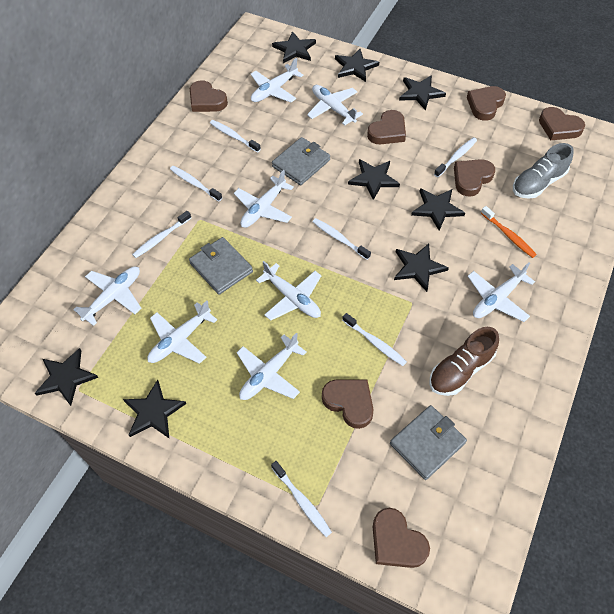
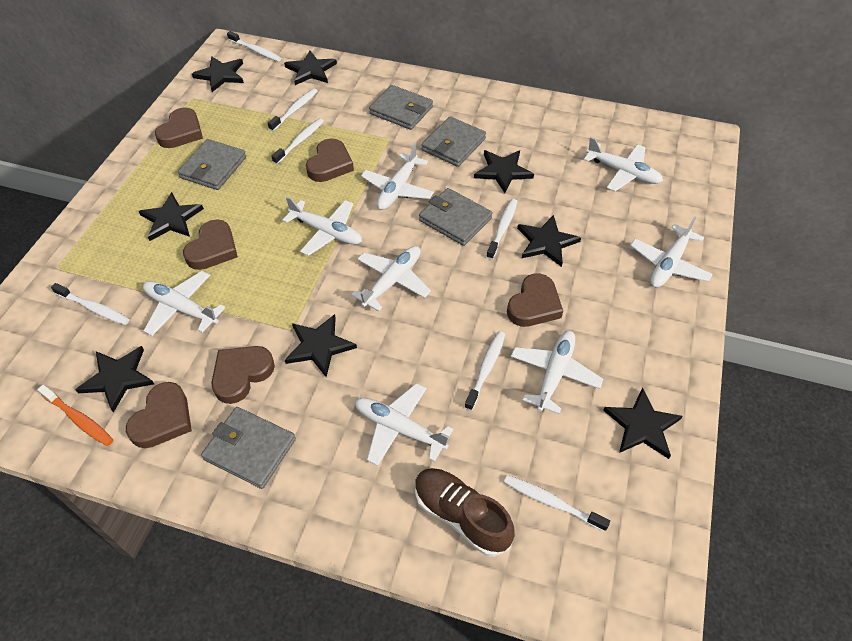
brown heart: 7 -> 6
grey shoe: 1 -> 0
grey wallet: 3 -> 5

